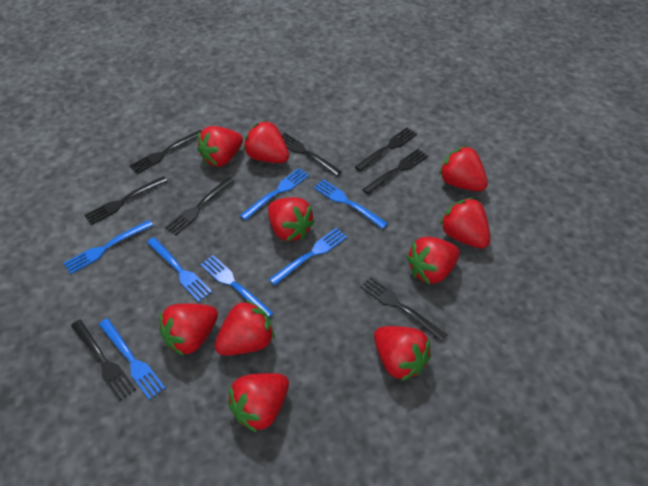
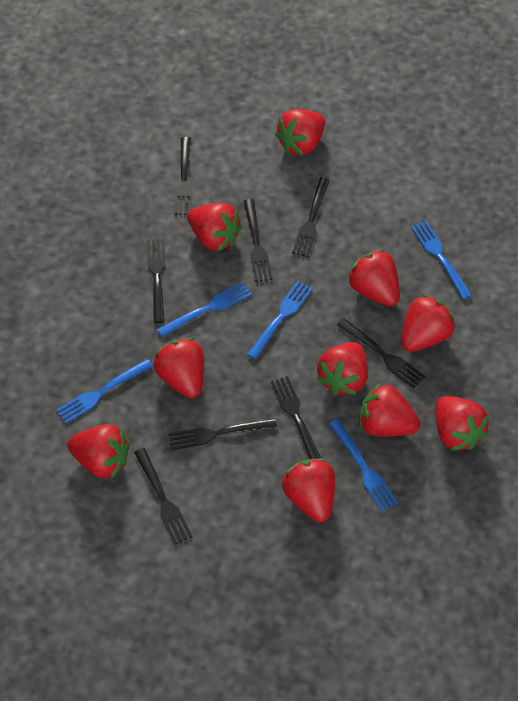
blue fork: 7 -> 5

